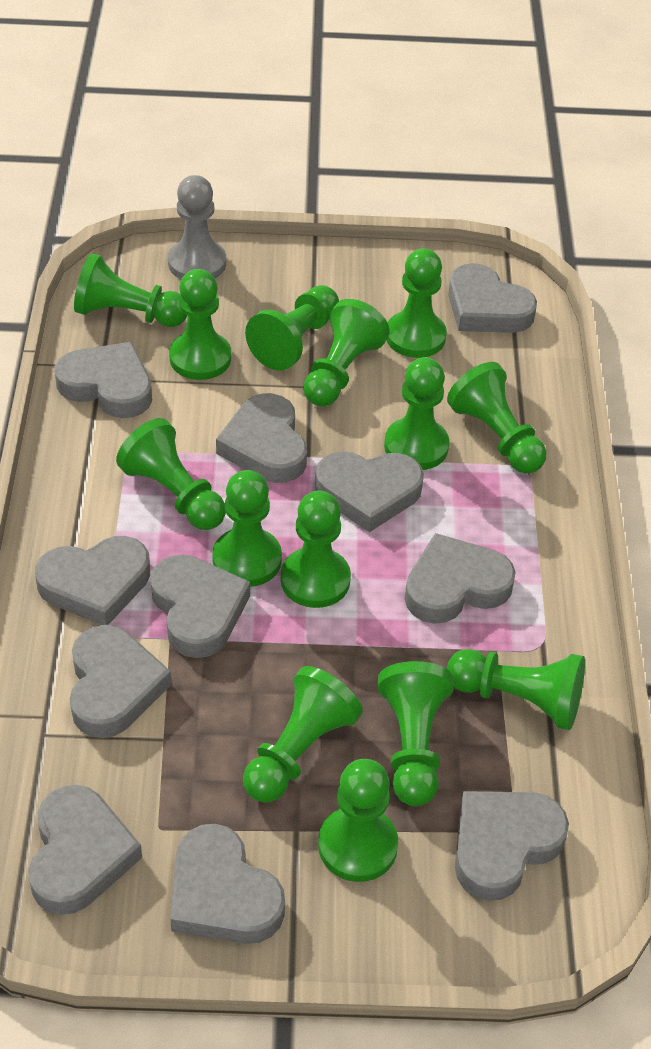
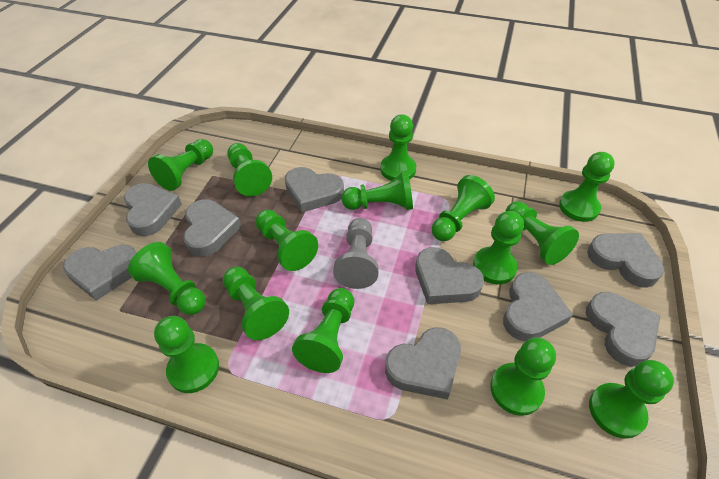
green pawn: 14 -> 15
grey heart: 11 -> 9

